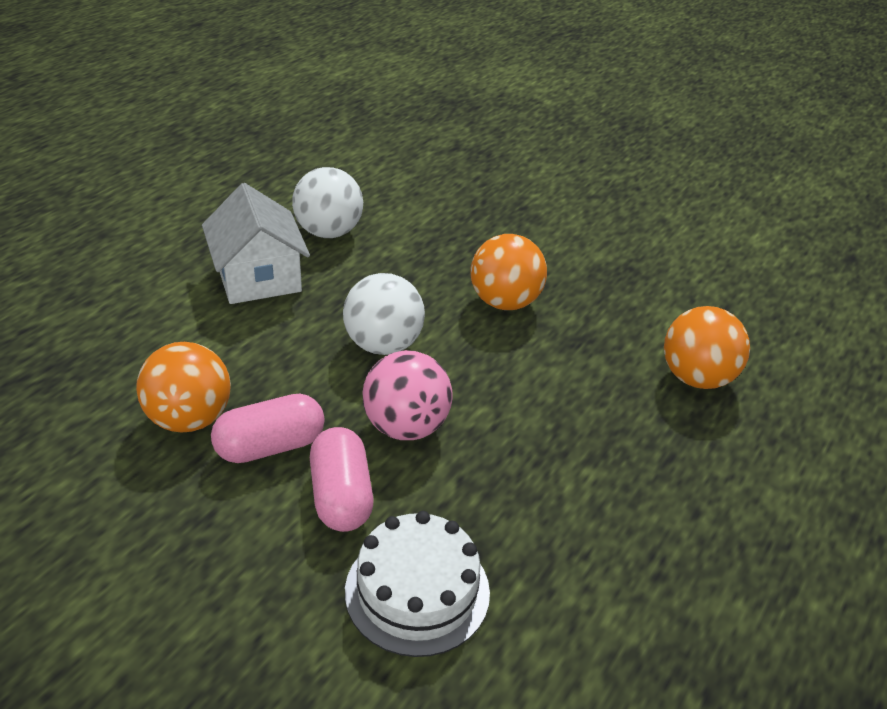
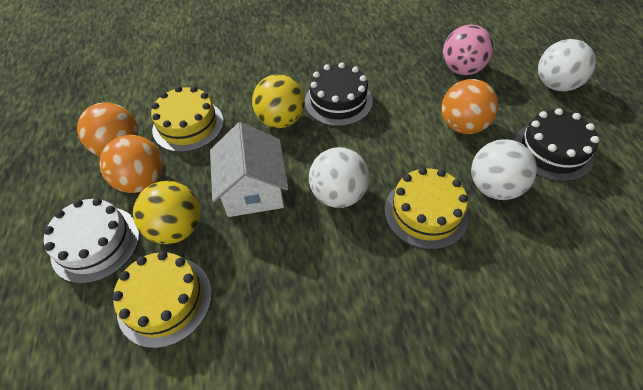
black cake: 0 -> 2
pink capsule: 2 -> 0
white ball: 2 -> 3
yellow ball: 0 -> 2
yellow cake: 0 -> 3

